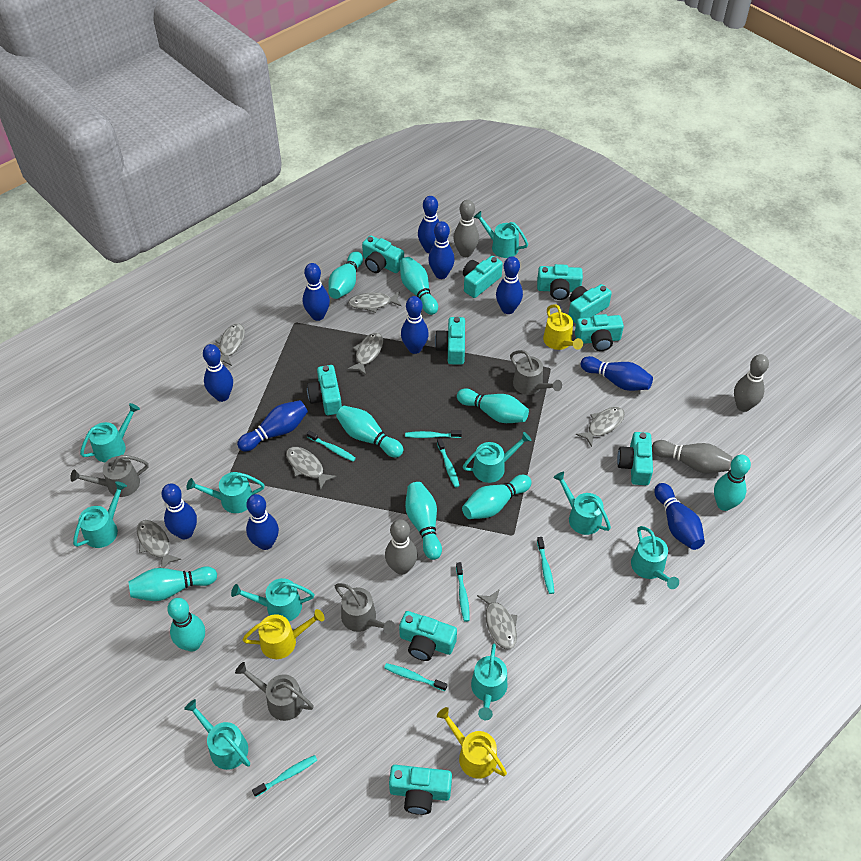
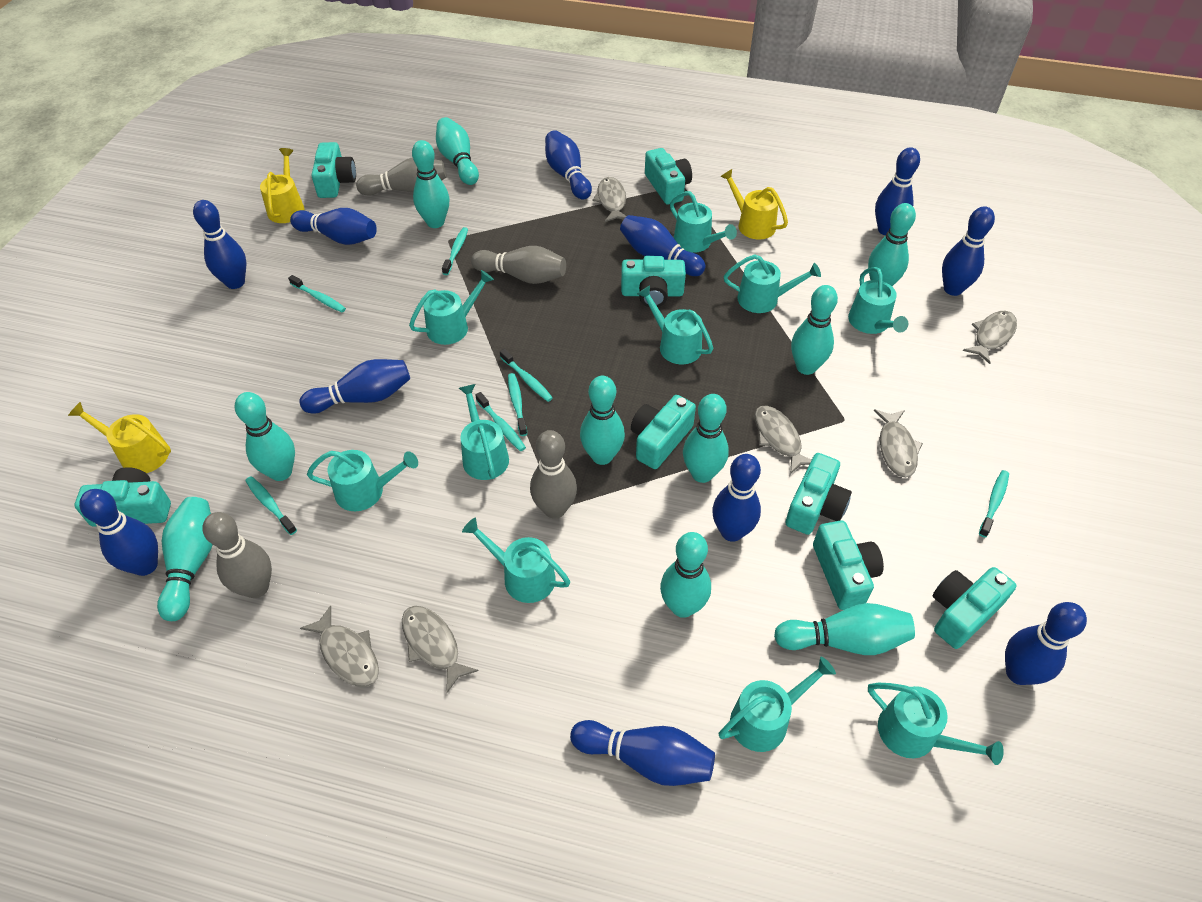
grey fish: 7 -> 6
grey watering can: 4 -> 0
turquoise bowling pin: 9 -> 10
turquoise camera: 10 -> 8

